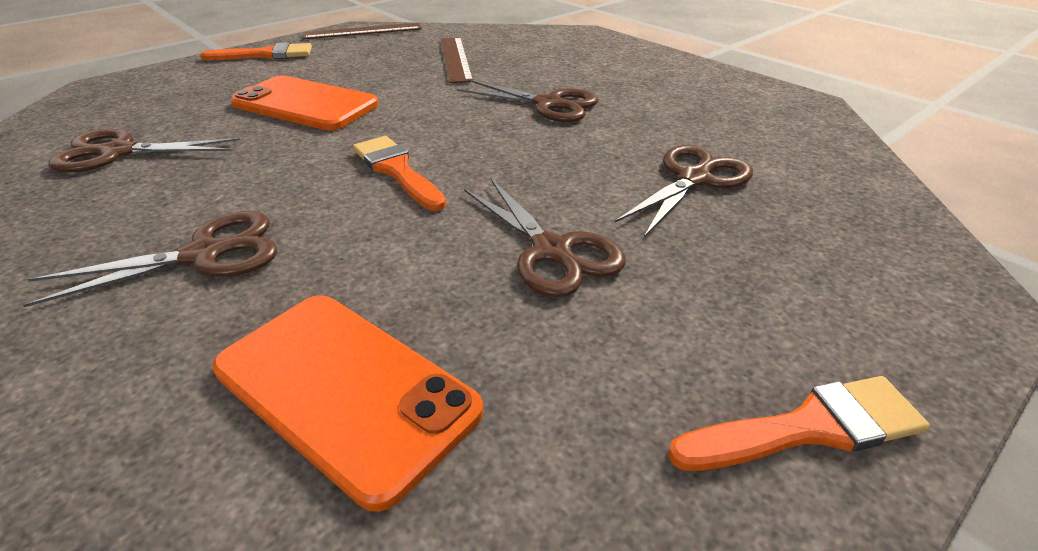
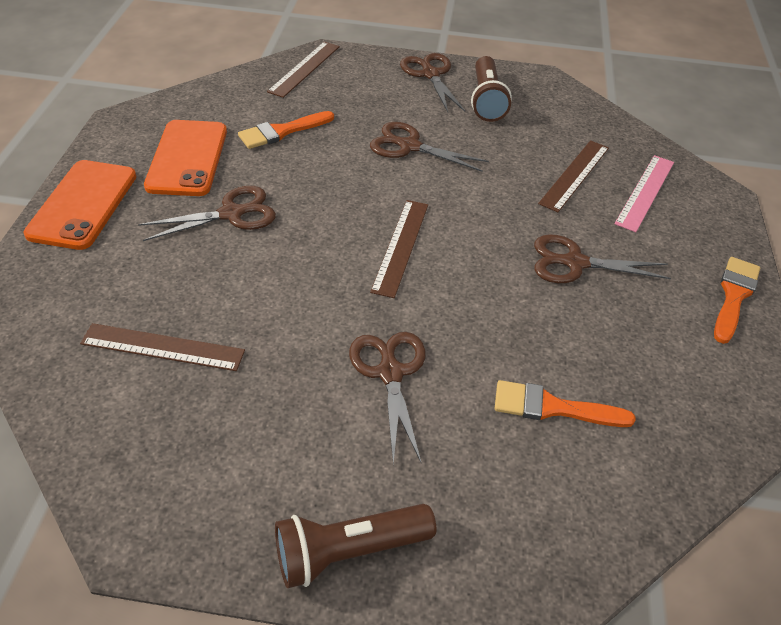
brown flashlight: 0 -> 2
brown ruler: 2 -> 4
pink ruler: 0 -> 1

